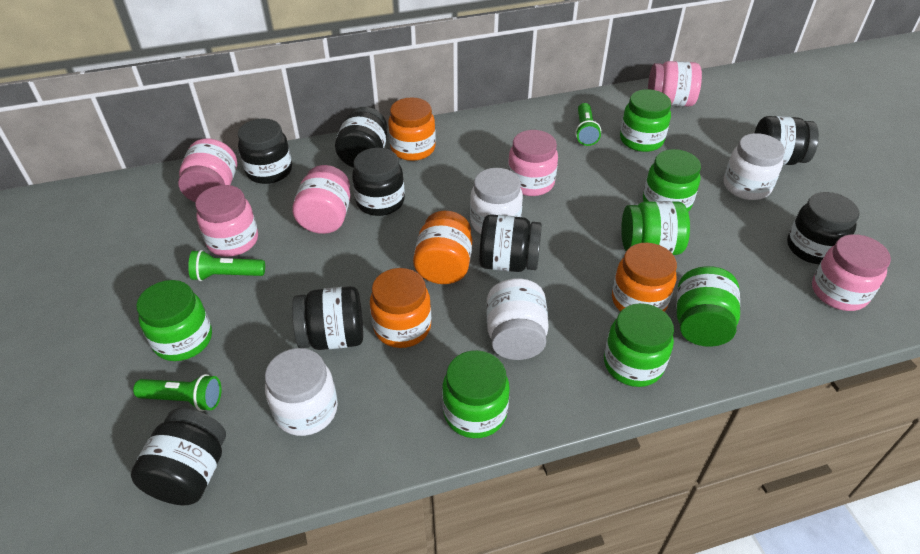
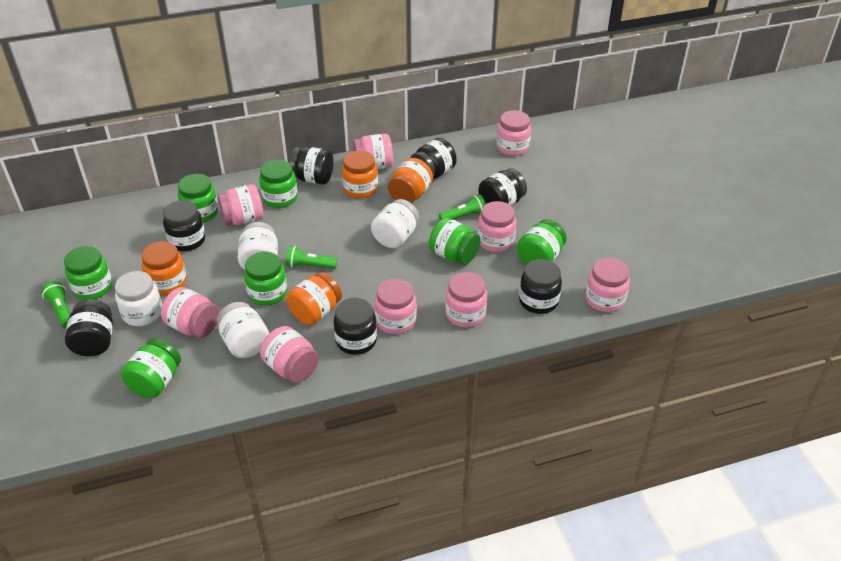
black jar: 8 -> 7
pink jar: 6 -> 9

